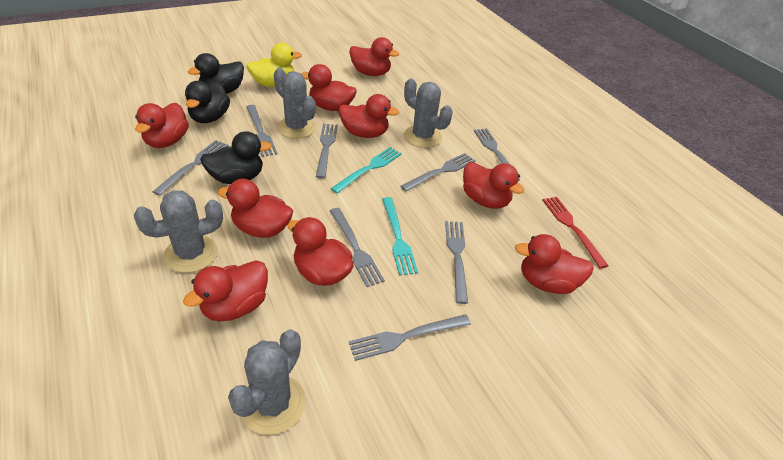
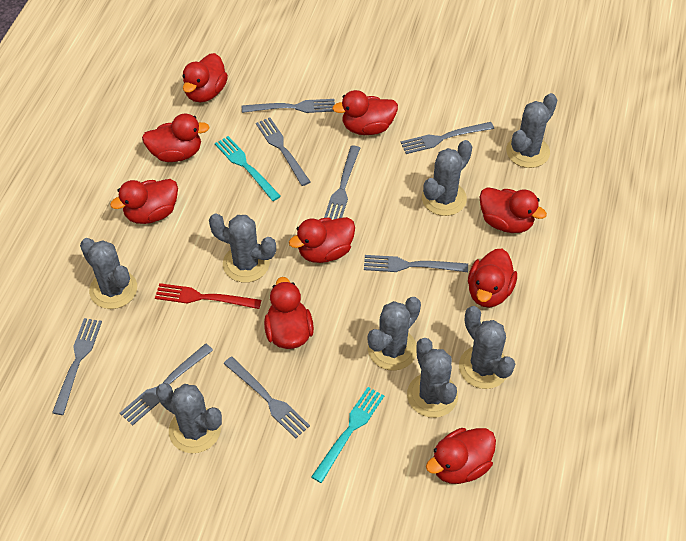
black duck: 3 -> 0
grey cactus: 4 -> 8
yellow duck: 1 -> 0

